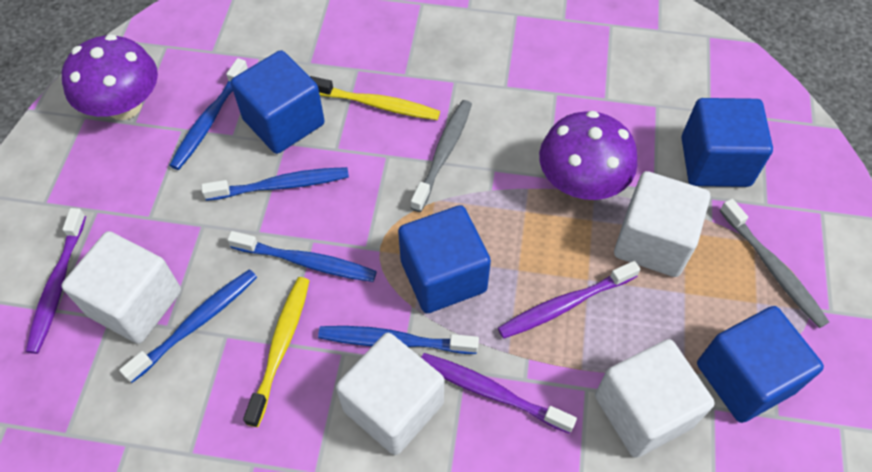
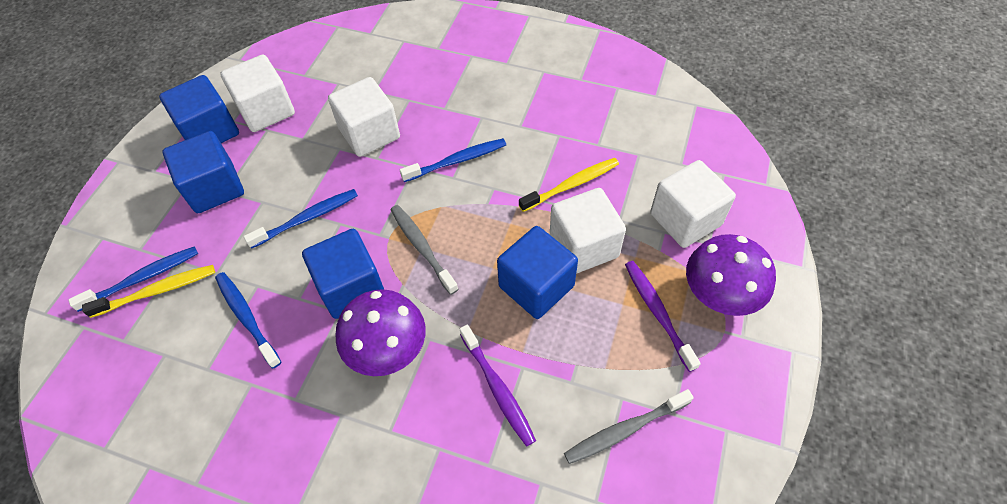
blue toothbrush: 5 -> 4
purple toothbrush: 3 -> 2

